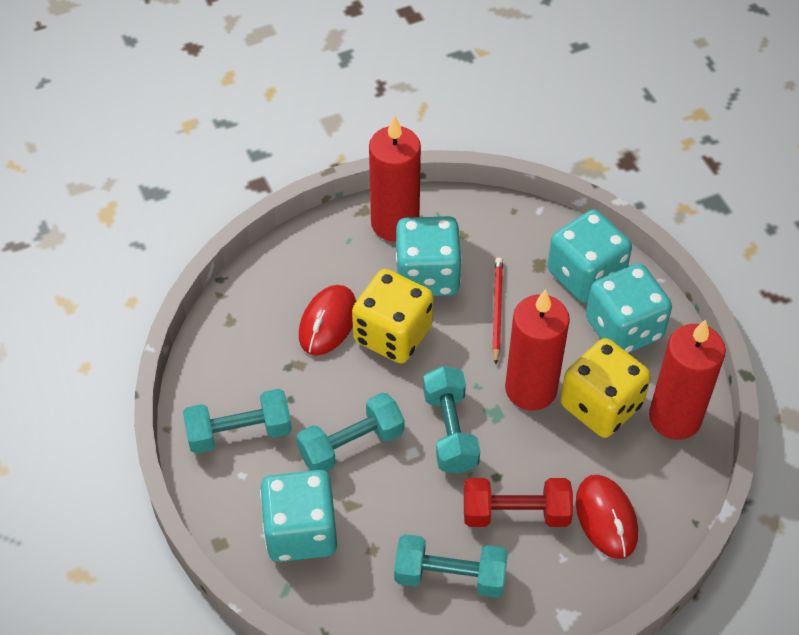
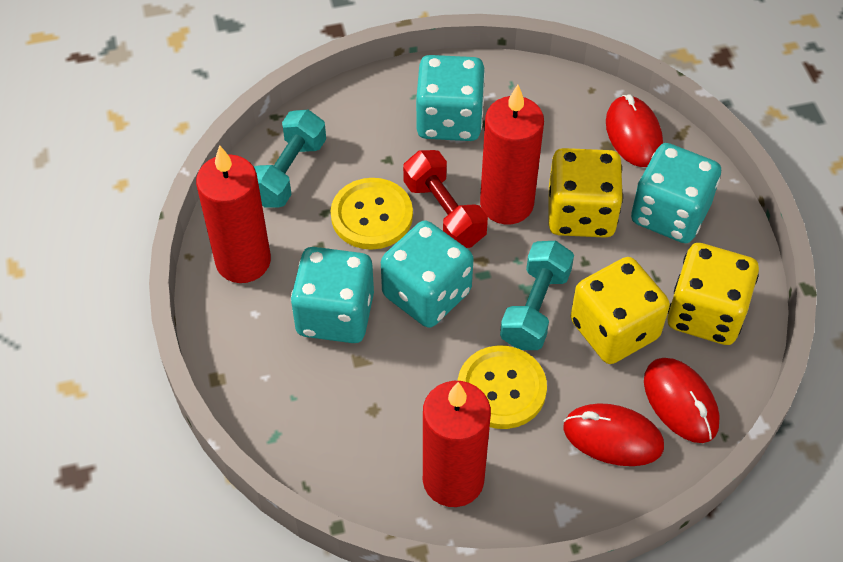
red mouse: 2 -> 3
red pencil: 1 -> 0
turquoise dumbbell: 4 -> 2
yellow button: 0 -> 2
yellow dice: 2 -> 3

